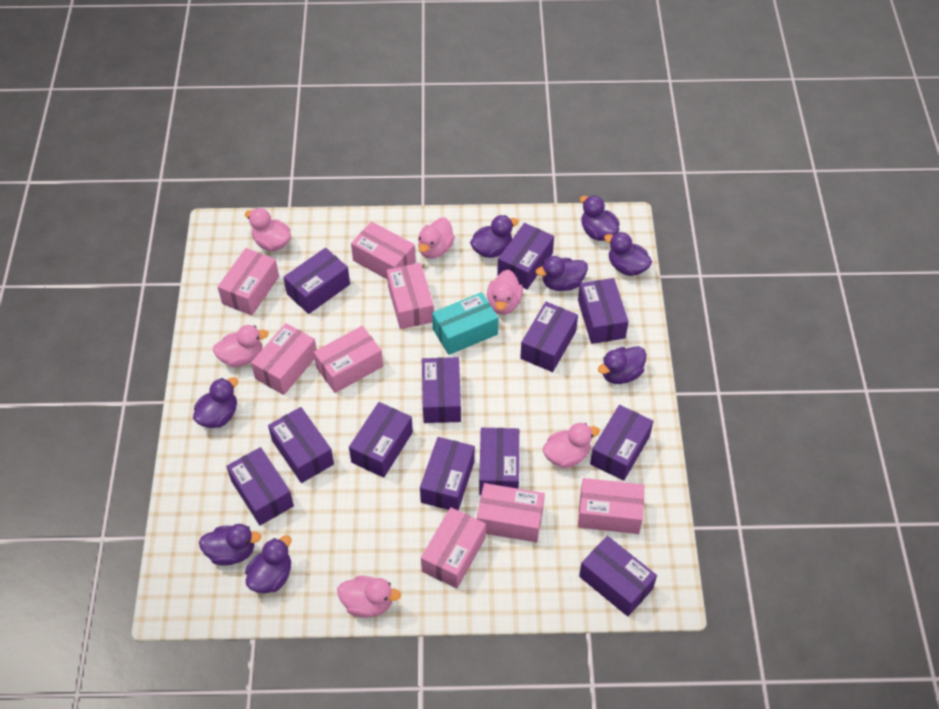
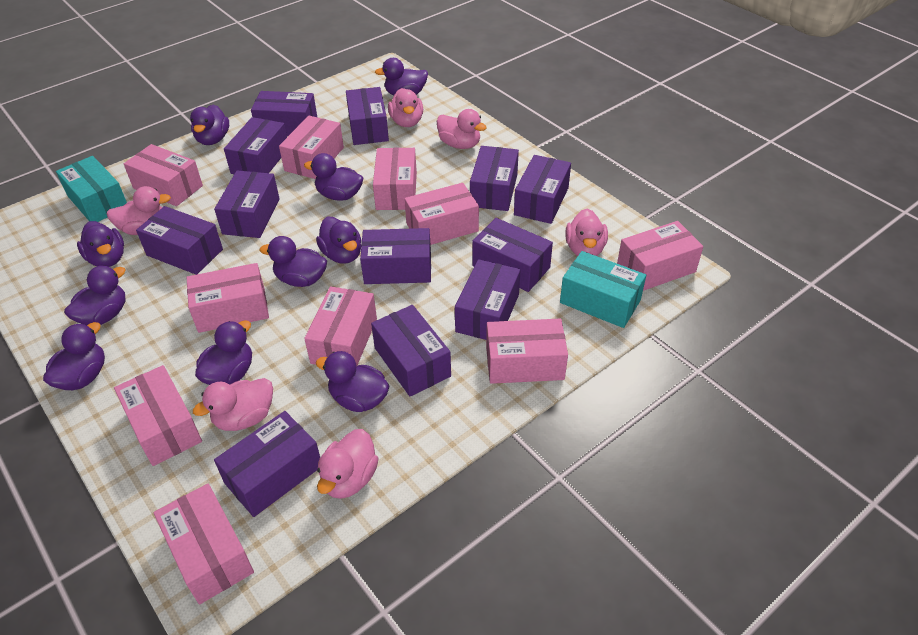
pink box: 8 -> 10
purple duck: 8 -> 10
turquoise box: 1 -> 2

